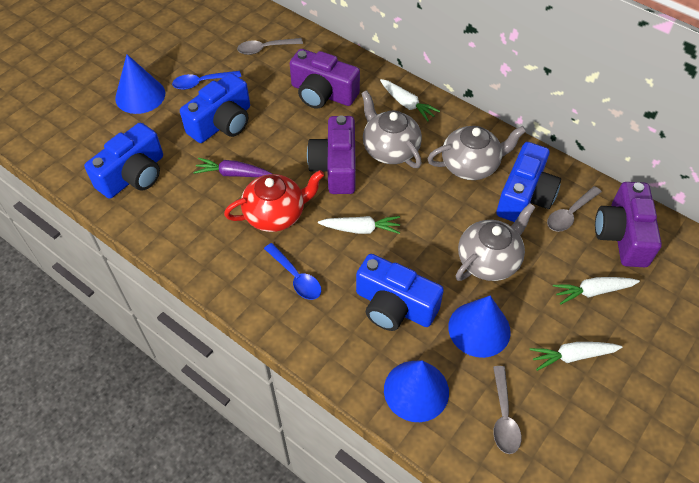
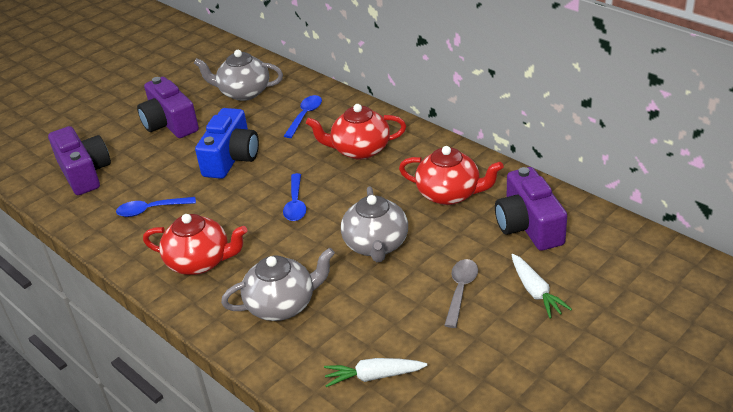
blue camera: 4 -> 1
blue cone: 3 -> 0
blue spoon: 2 -> 3
grey spoon: 3 -> 1
purple carrot: 1 -> 0
red teapot: 1 -> 3
white carrot: 4 -> 2

